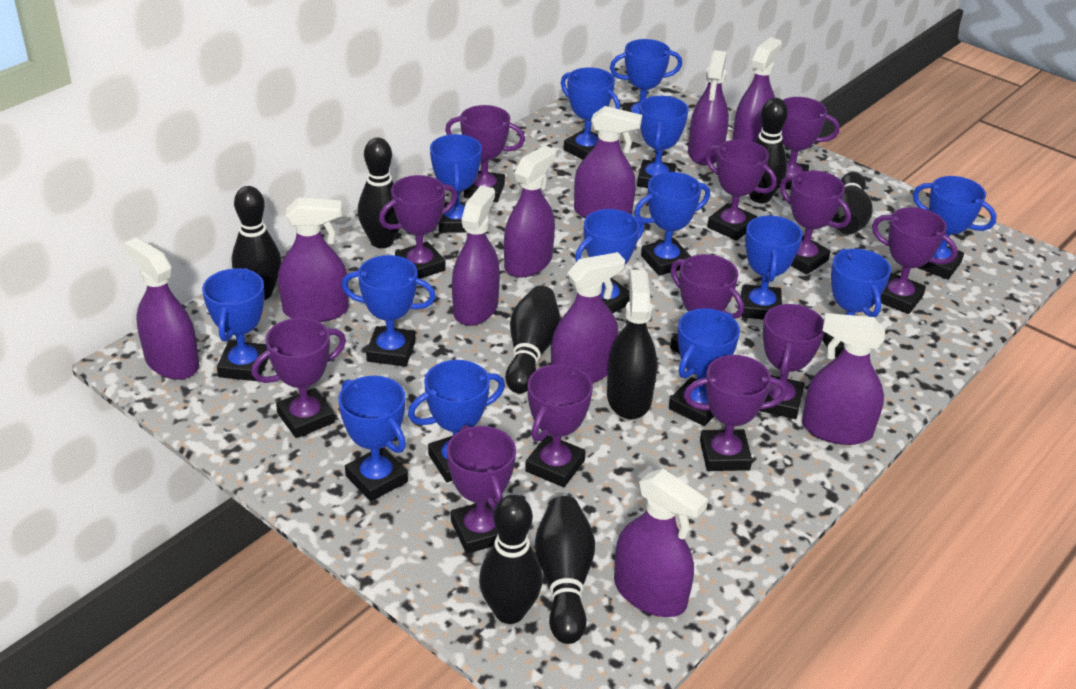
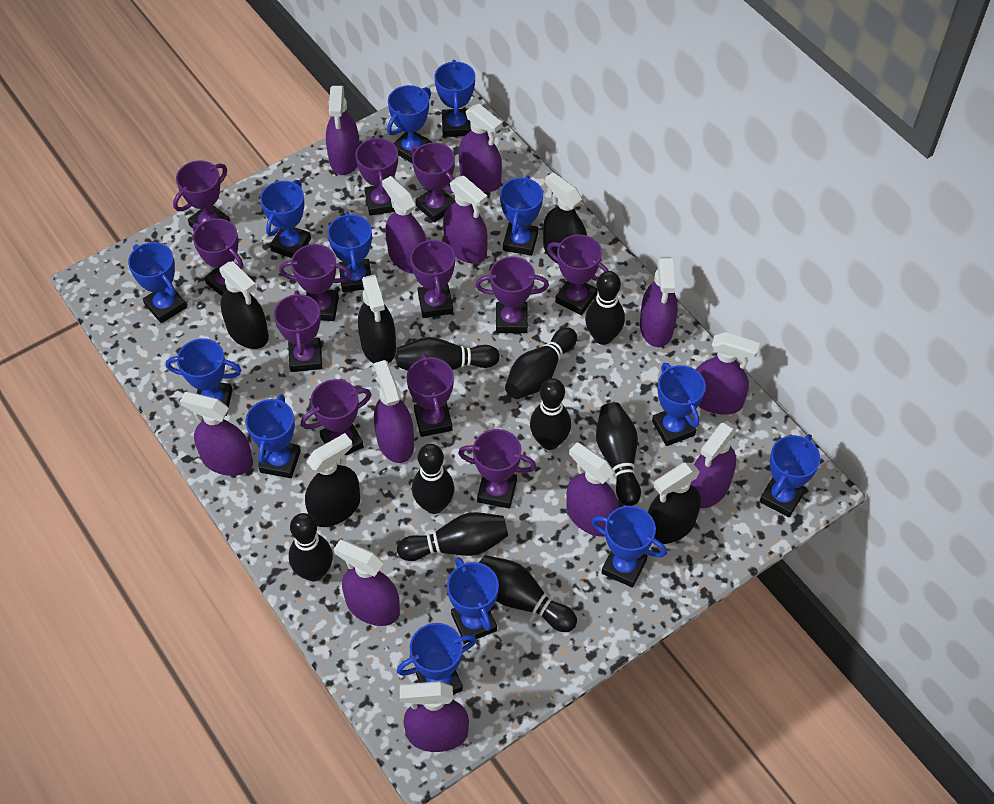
black bowling pin: 7 -> 9
black spray bottle: 1 -> 5
blue trophy: 14 -> 13
purple spray bottle: 10 -> 12

